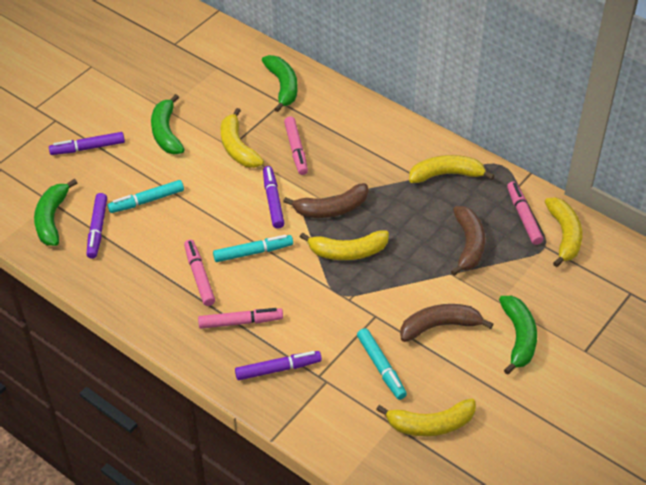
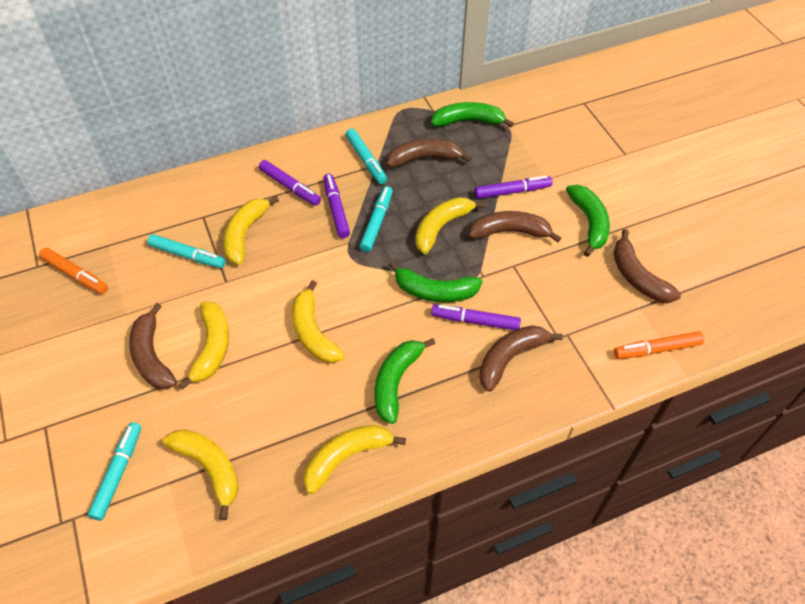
brown banana: 3 -> 5
orange marker: 0 -> 2
pink marker: 4 -> 0
turquoise marker: 3 -> 4
yellow banana: 5 -> 6

